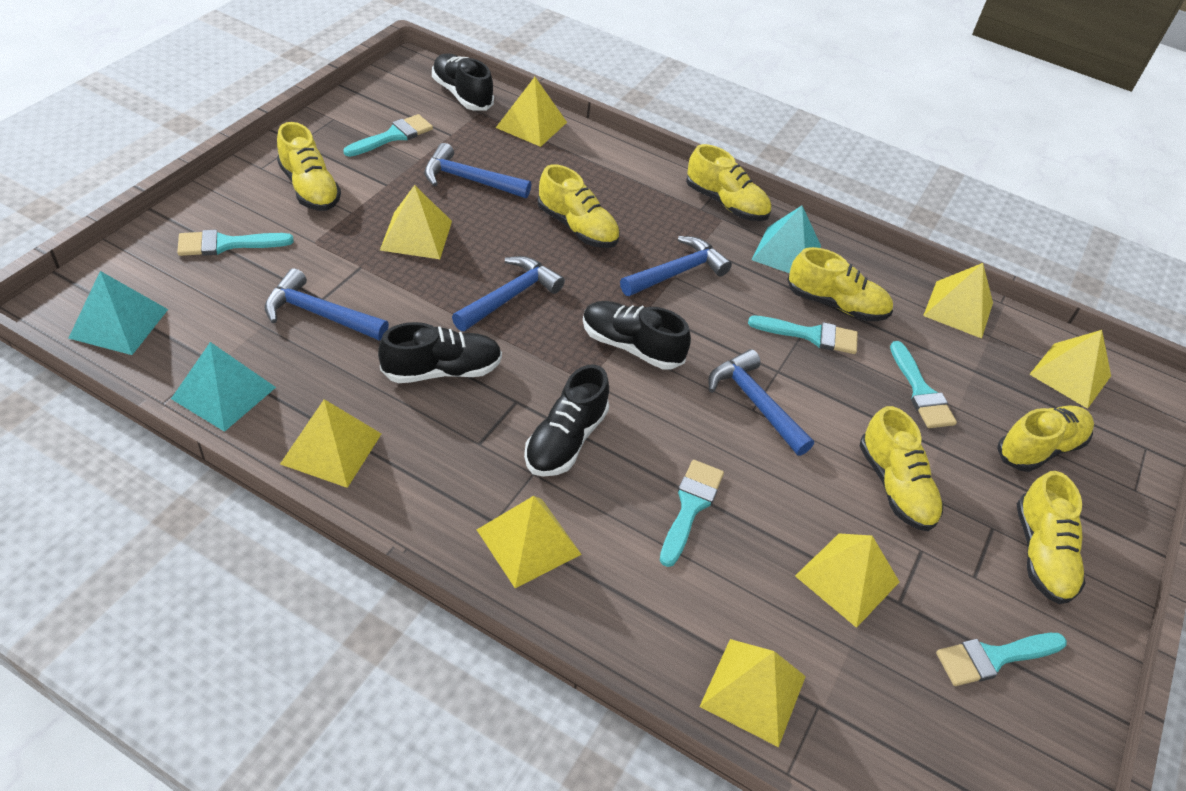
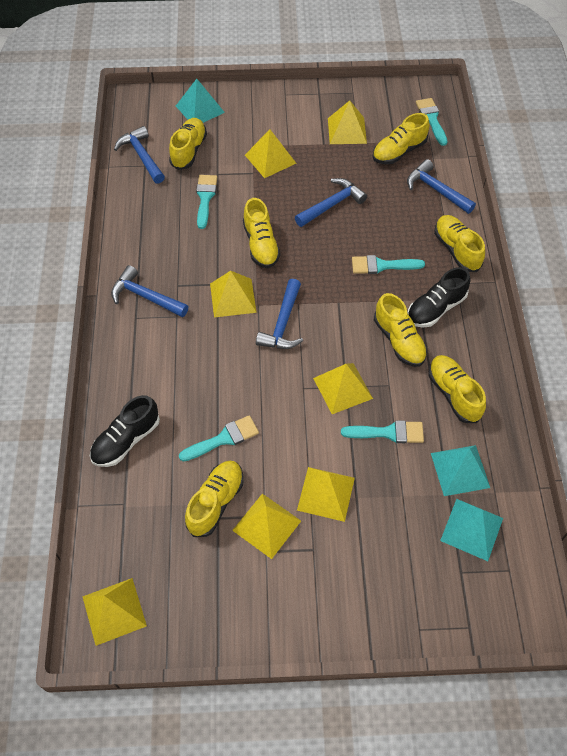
black shoe: 4 -> 2
turquoise brush: 6 -> 5
yellow pyramid: 8 -> 7

